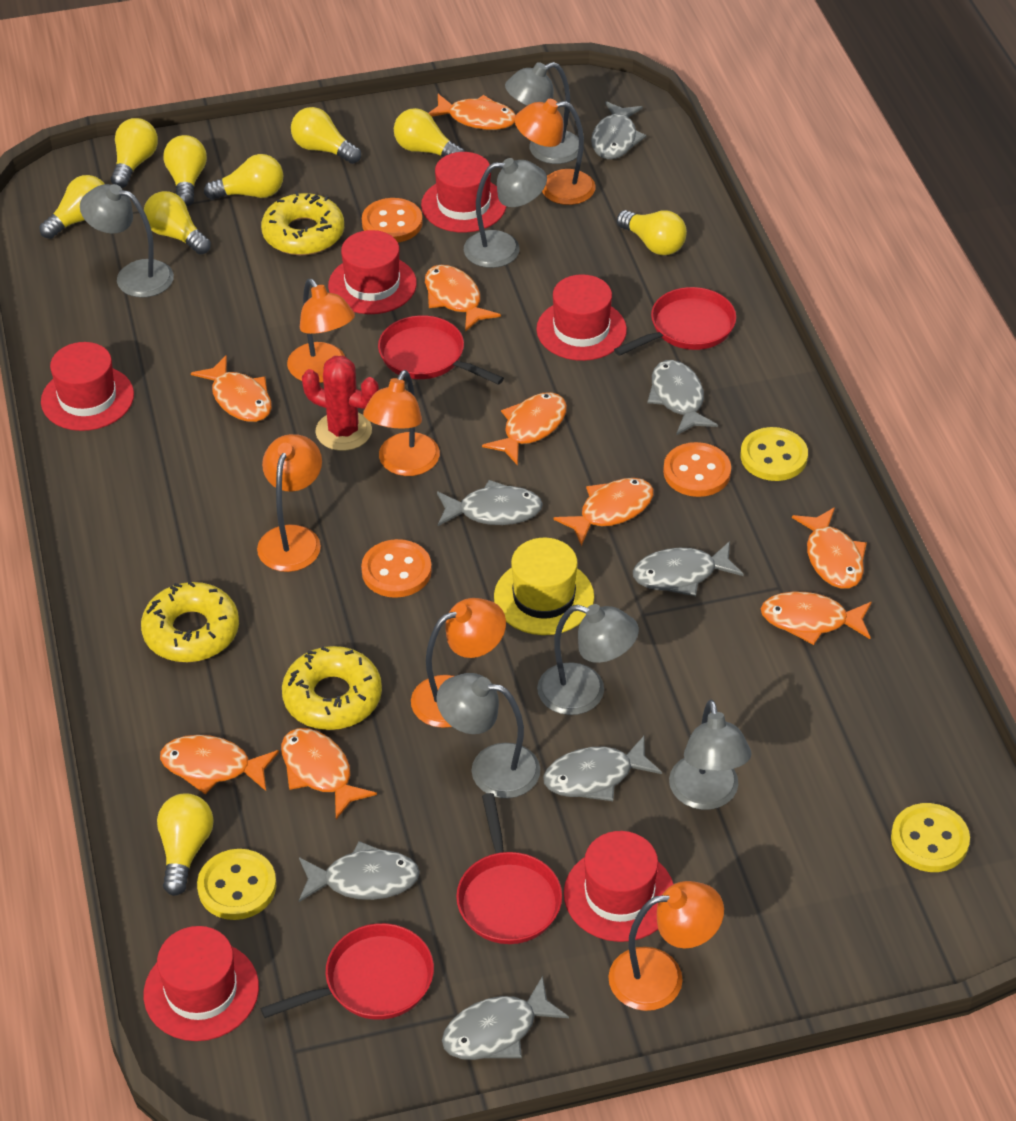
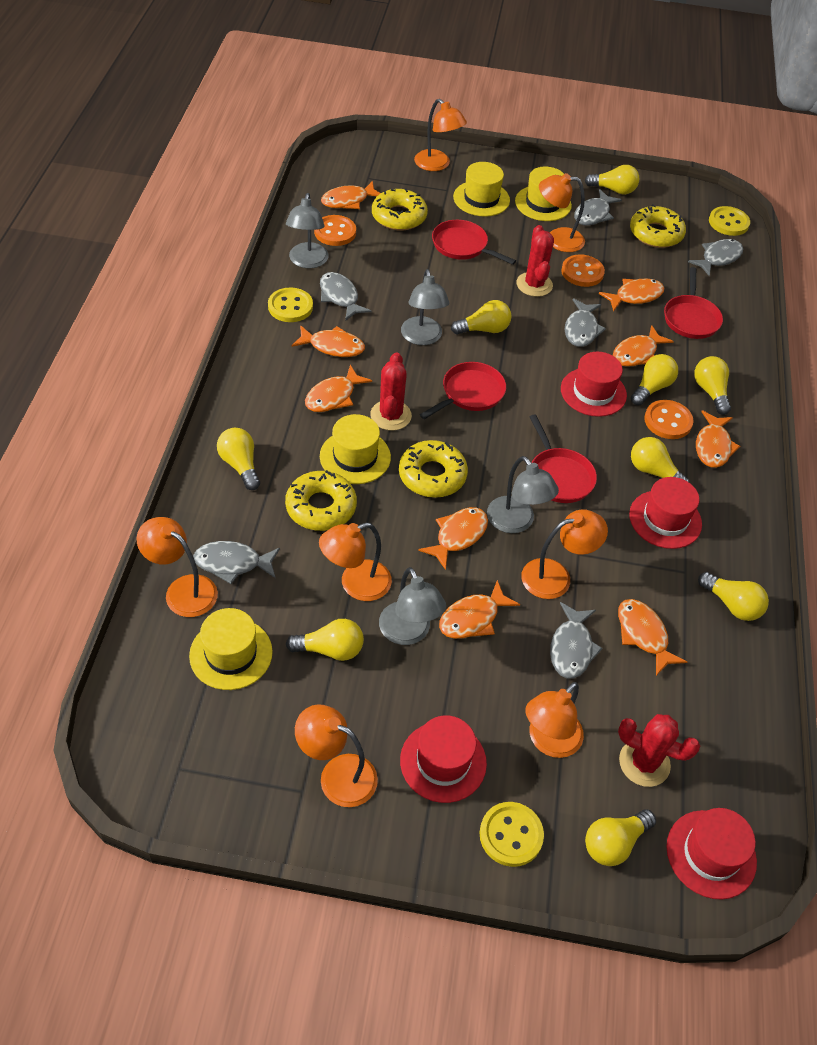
grey fish: 7 -> 6
grey lamp: 6 -> 4
orange lamp: 6 -> 7
red cactus: 1 -> 3
red hat: 6 -> 4
yellow donut: 3 -> 4
yellow hat: 1 -> 4

